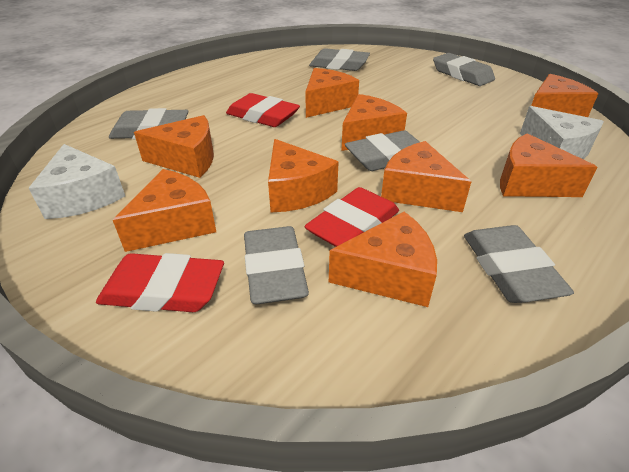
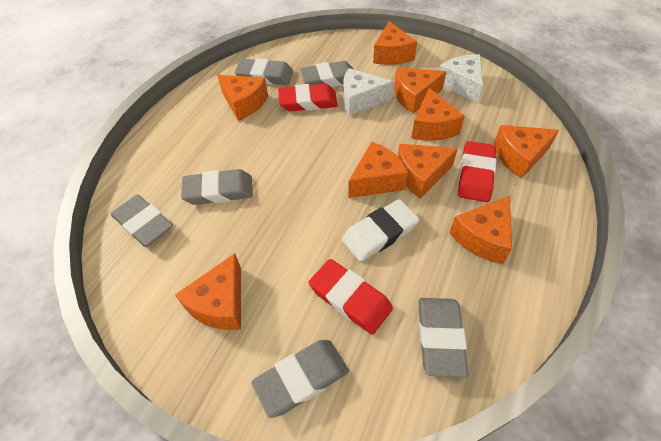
white eraser: 0 -> 1

